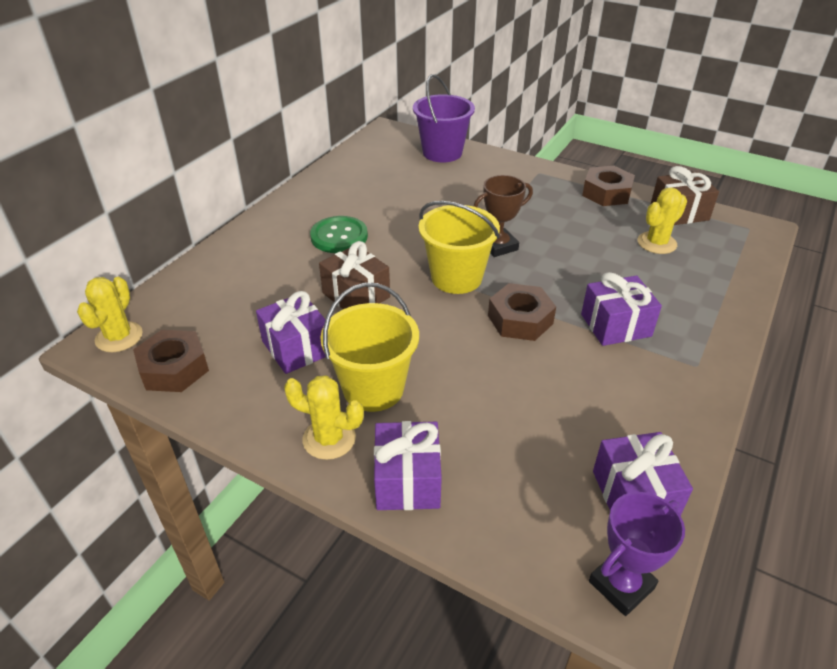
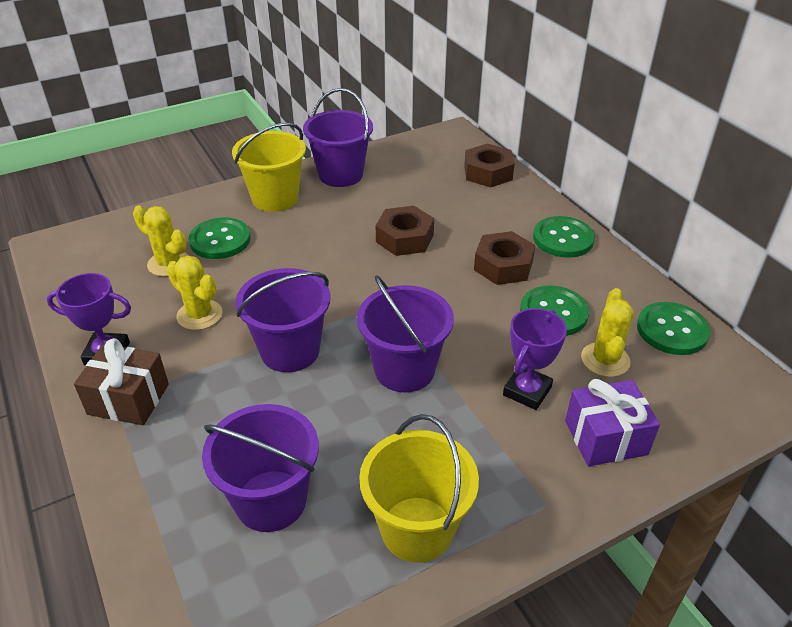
brown gift: 2 -> 1
brown trophy: 1 -> 0
green button: 1 -> 4
purple bucket: 1 -> 4
purple gift: 4 -> 1
purple trophy: 1 -> 2

